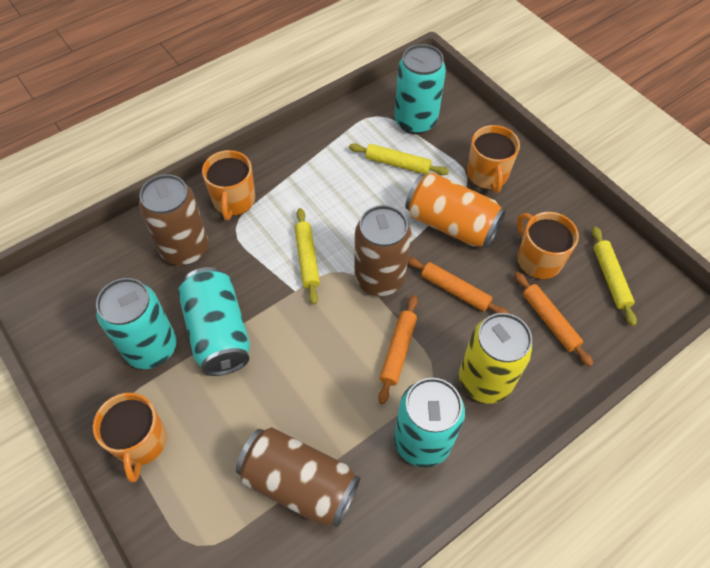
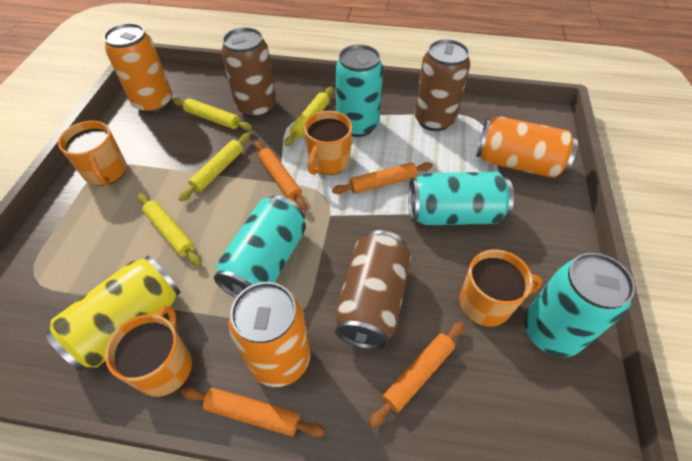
orange can: 1 -> 3
orange rolling pin: 3 -> 4
yellow rolling pin: 3 -> 4

